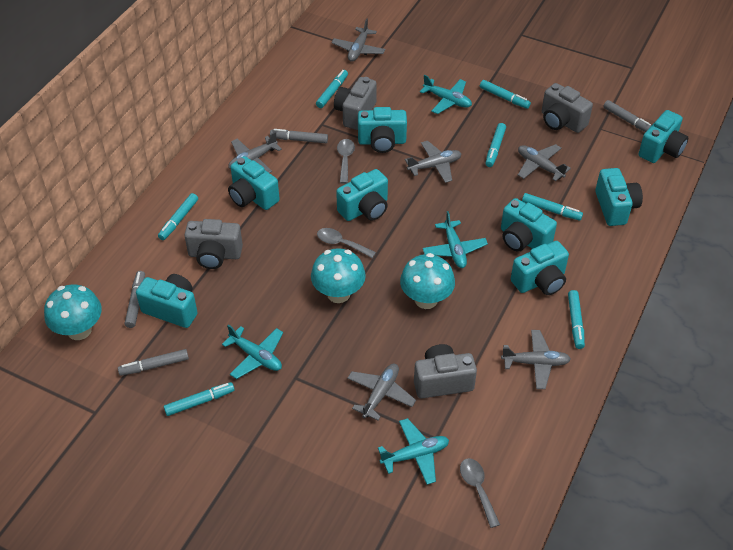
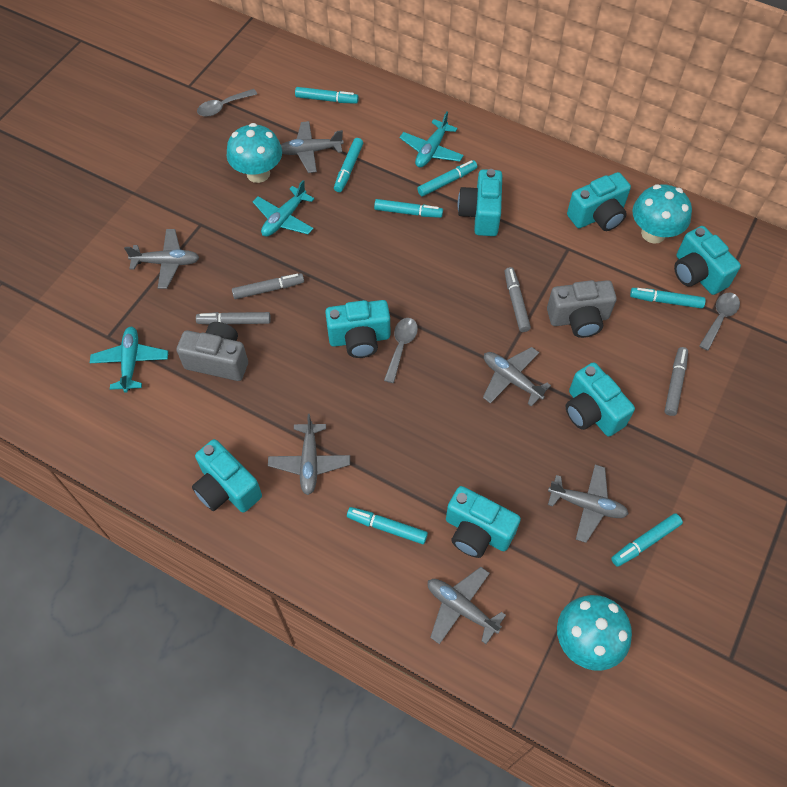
grey camera: 4 -> 2
turquoise camera: 8 -> 7
turquoise plane: 4 -> 3

